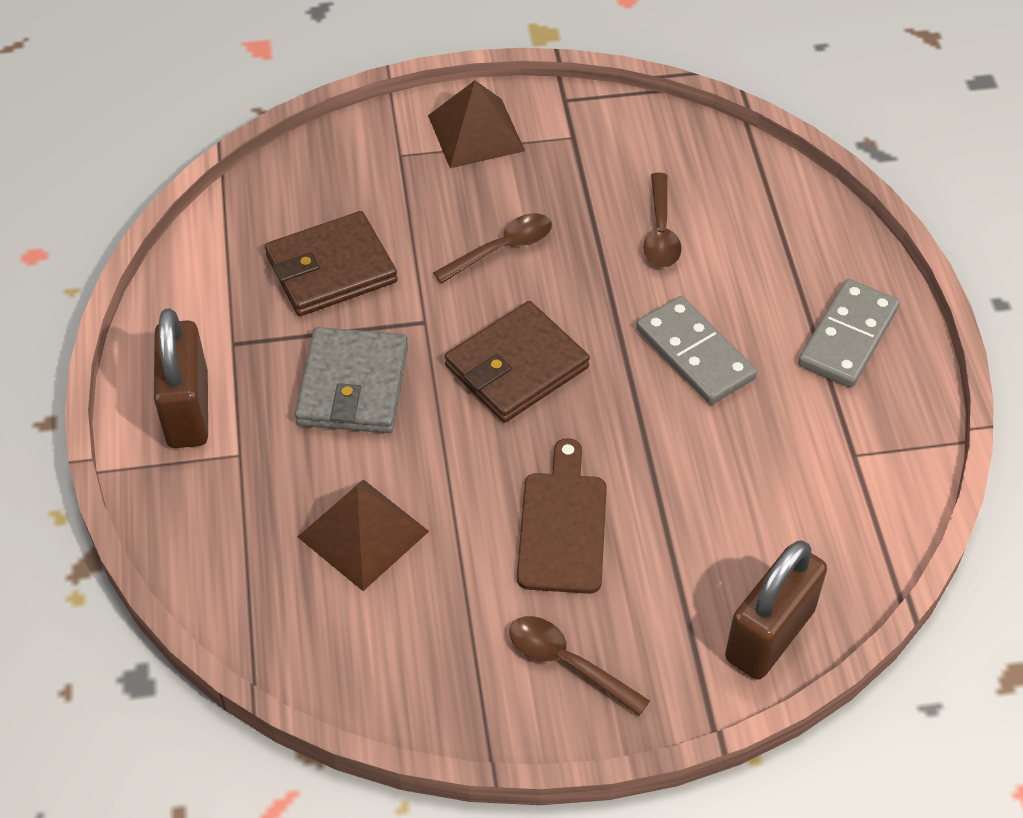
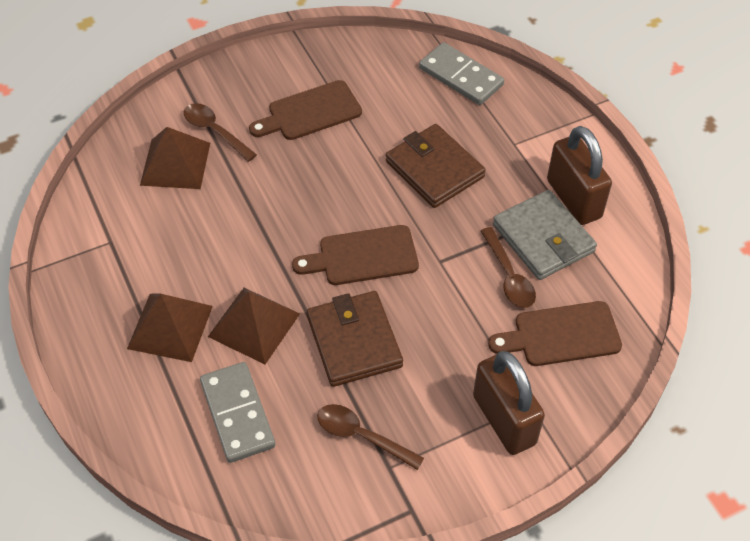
brown cutting board: 1 -> 3
brown pyramid: 2 -> 3

